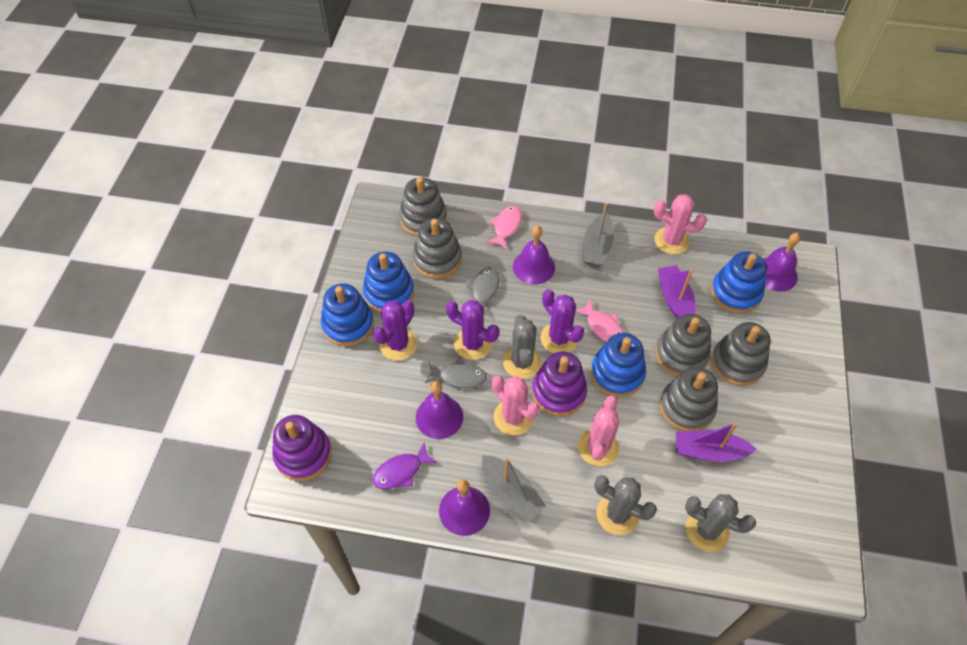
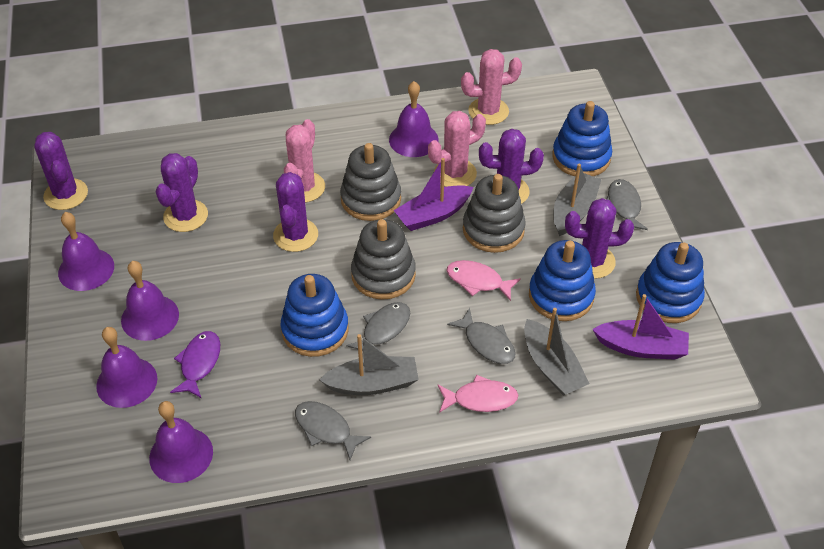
grey boat: 2 -> 3
grey cactus: 3 -> 0
grey fish: 2 -> 4
grey stacking toy: 5 -> 3
purple bell: 4 -> 5
purple cactus: 3 -> 5
purple stacking toy: 2 -> 0

